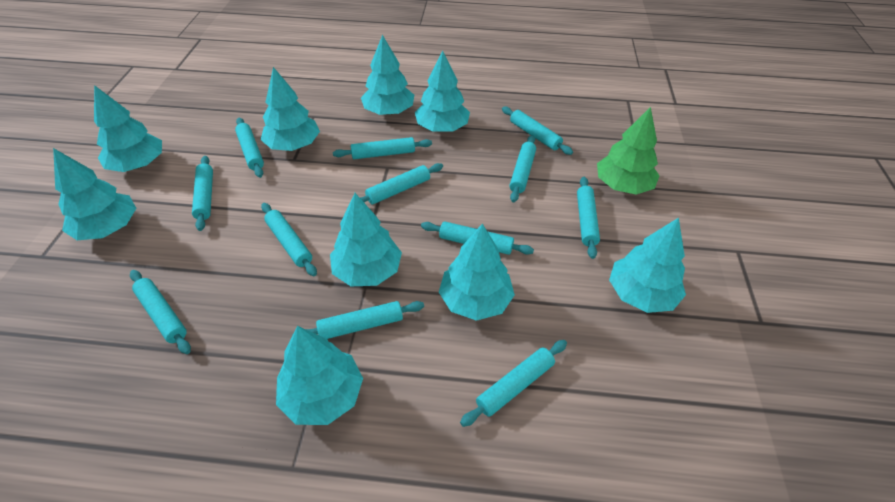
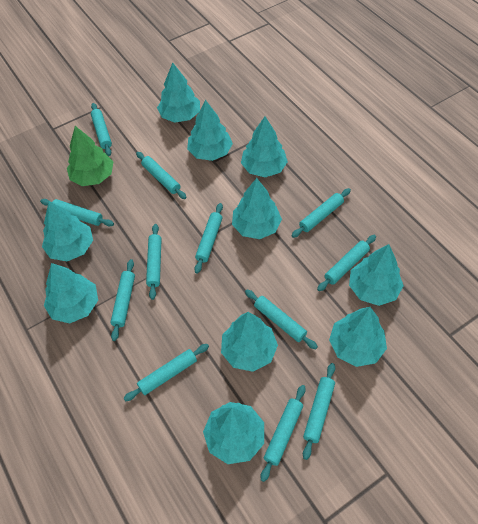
turquoise tree: 9 -> 10

